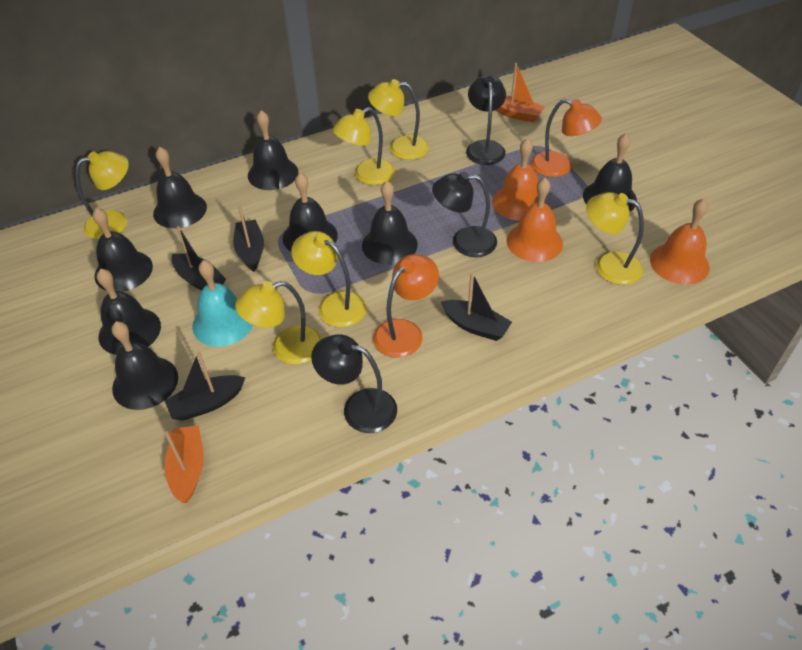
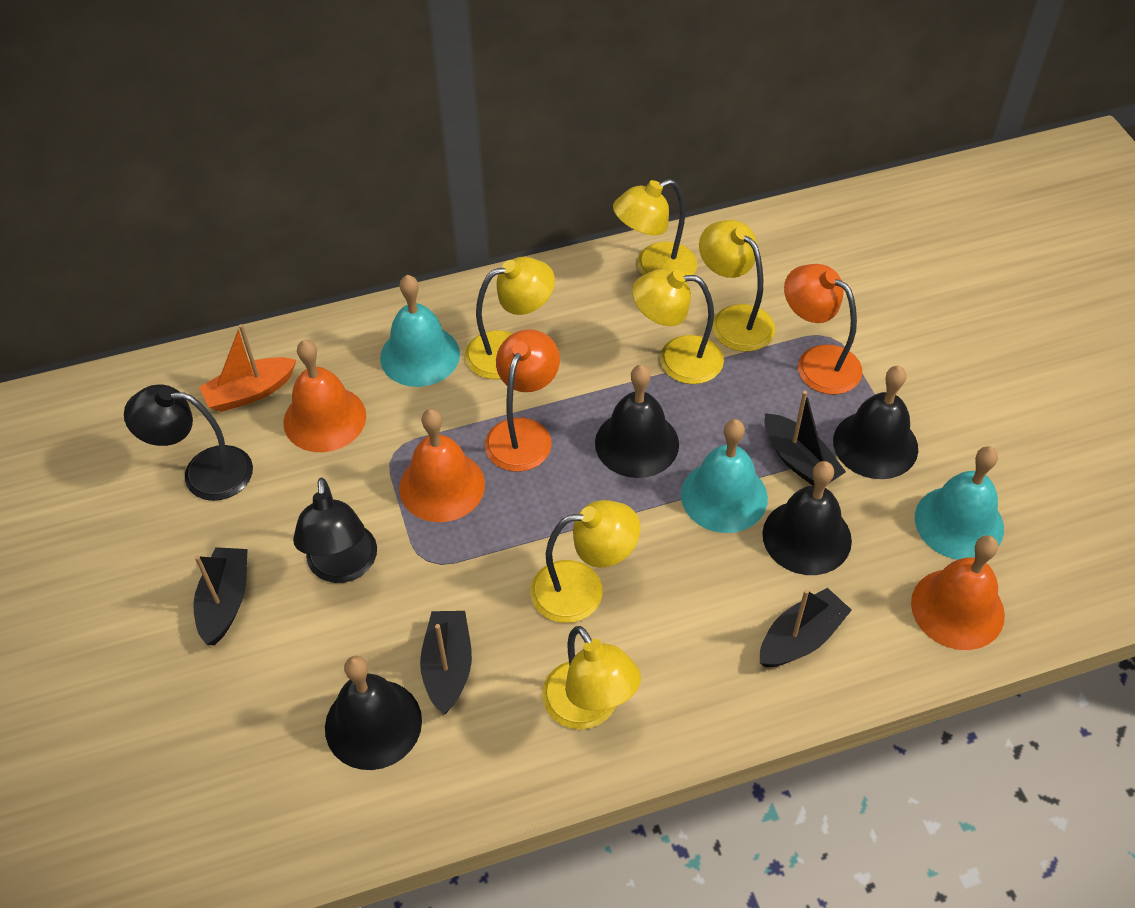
black bell: 8 -> 4
black lamp: 3 -> 2
orange boat: 2 -> 1
turquoise bell: 1 -> 3

